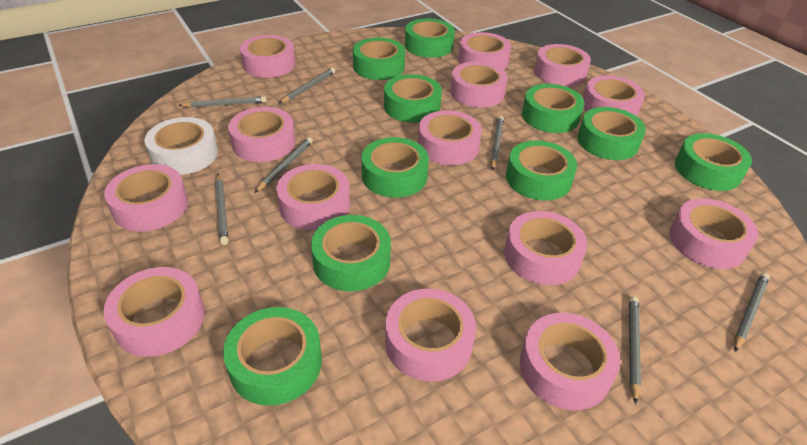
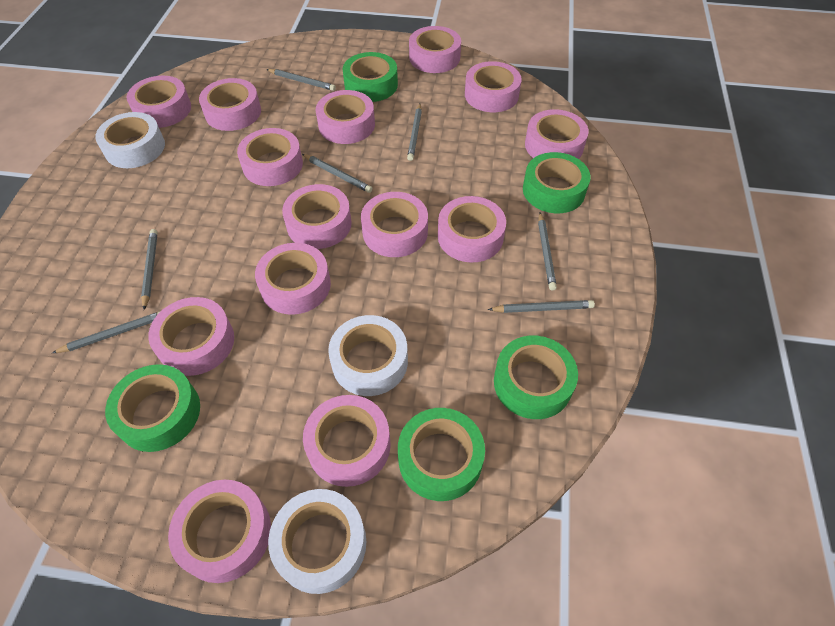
green tape: 10 -> 5
white tape: 1 -> 3

